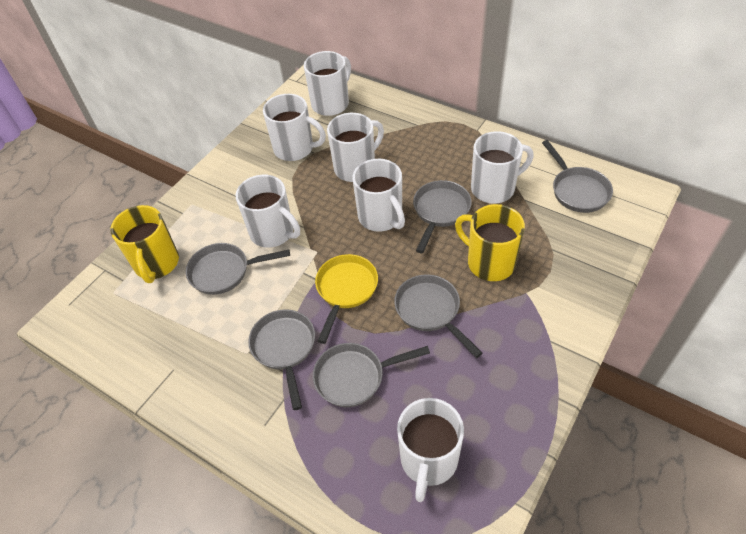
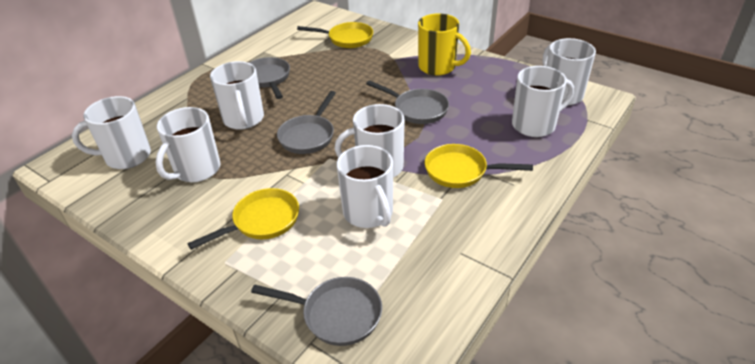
grey pan: 6 -> 4
yellow mug: 2 -> 1
yellow pan: 1 -> 3

